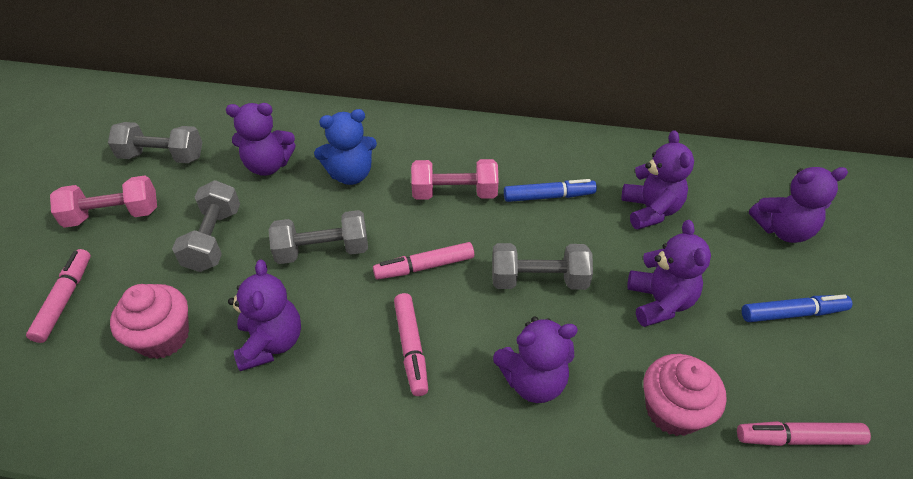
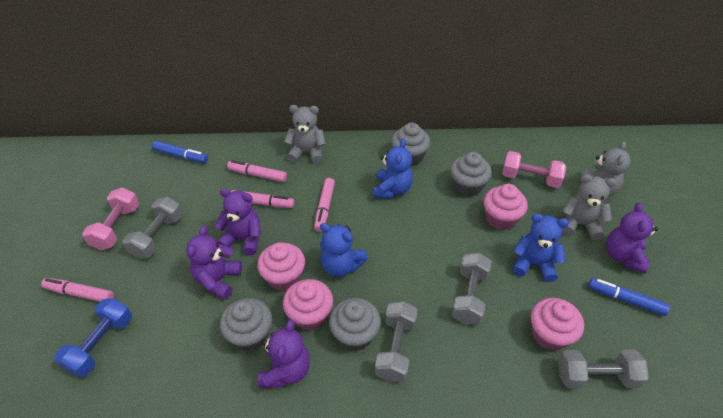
blue dumbbell: 0 -> 1
blue teddy bear: 1 -> 3
grey cupcake: 0 -> 4
grey teddy bear: 0 -> 3
pink cupcake: 2 -> 4
purple teddy bear: 6 -> 4

